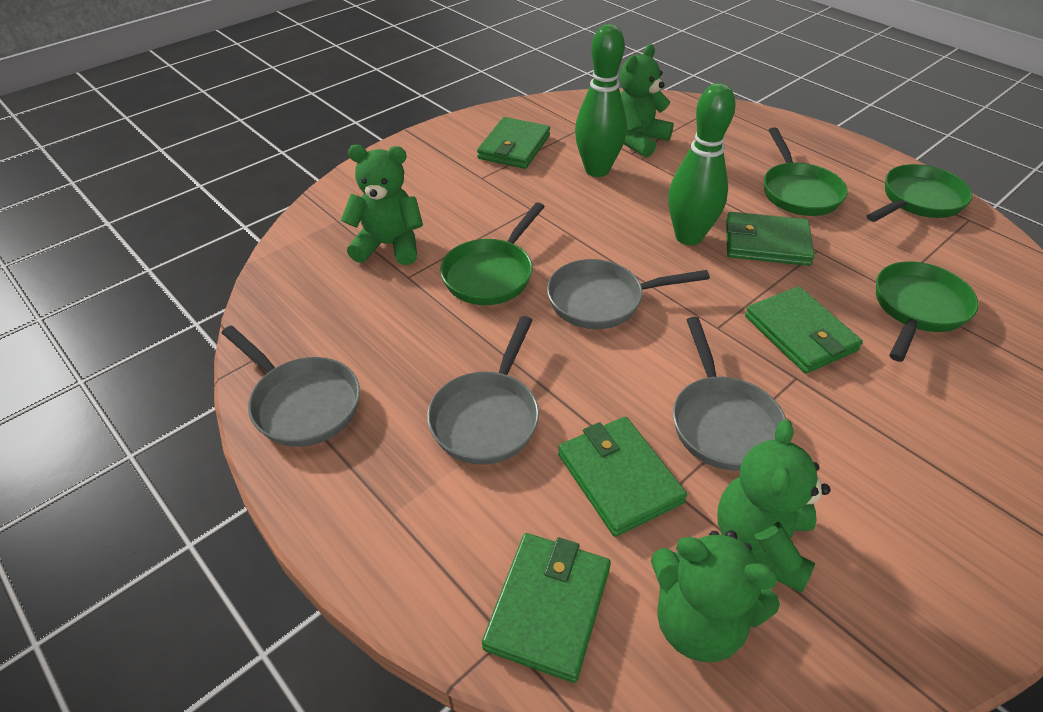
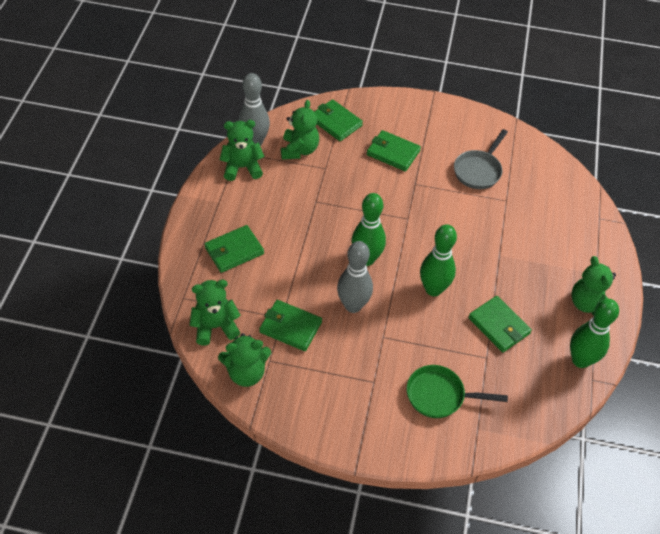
green bowling pin: 2 -> 3
green pan: 4 -> 1
green teddy bear: 4 -> 5
grey bowling pin: 0 -> 2
grey pan: 4 -> 1

